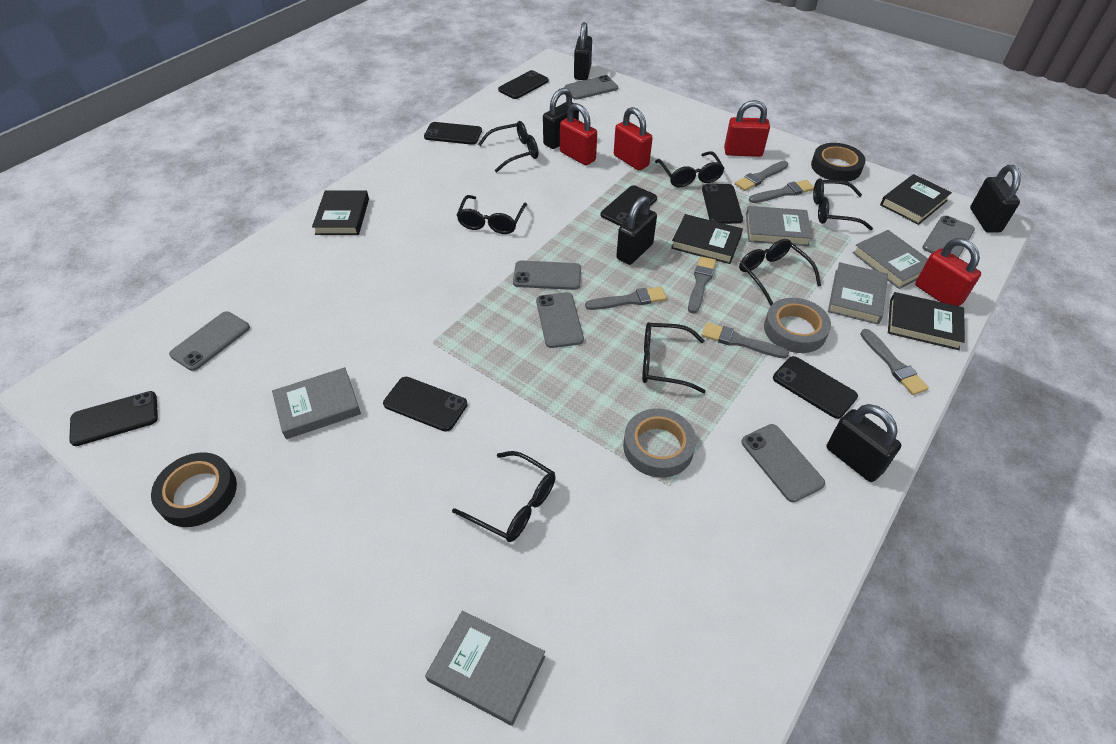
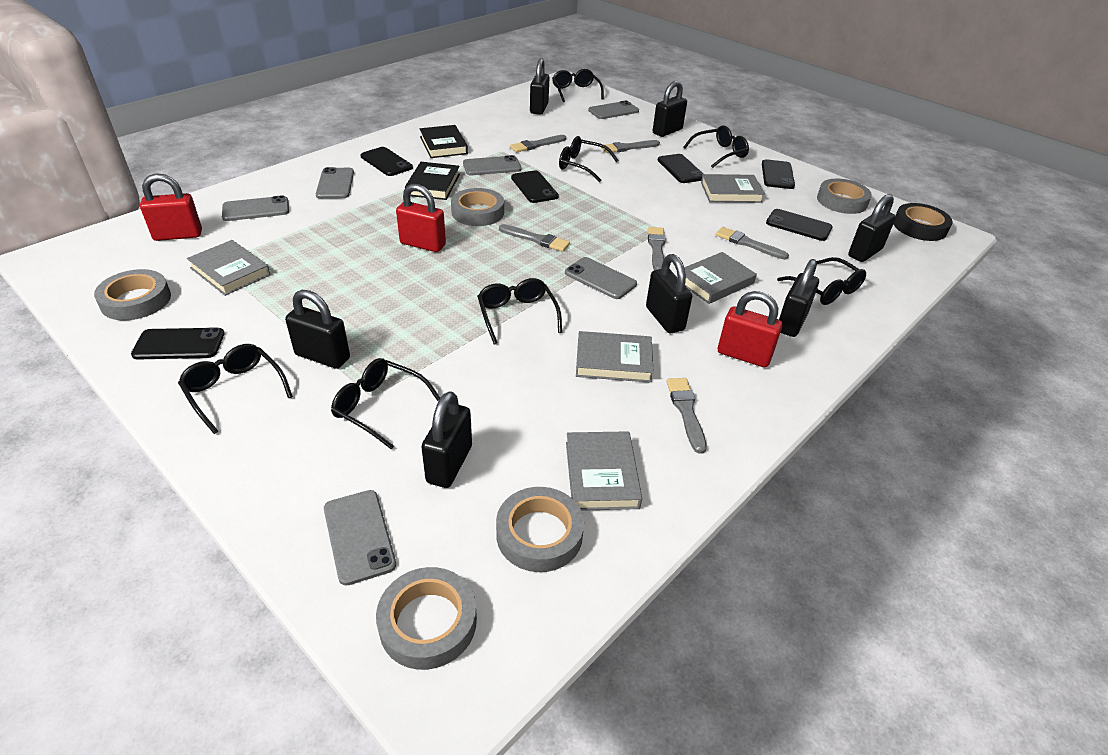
black book: 4 -> 2
black padlock: 5 -> 7
black phone: 7 -> 6
black tape: 2 -> 1
grey tape: 2 -> 5
red padlock: 4 -> 3

